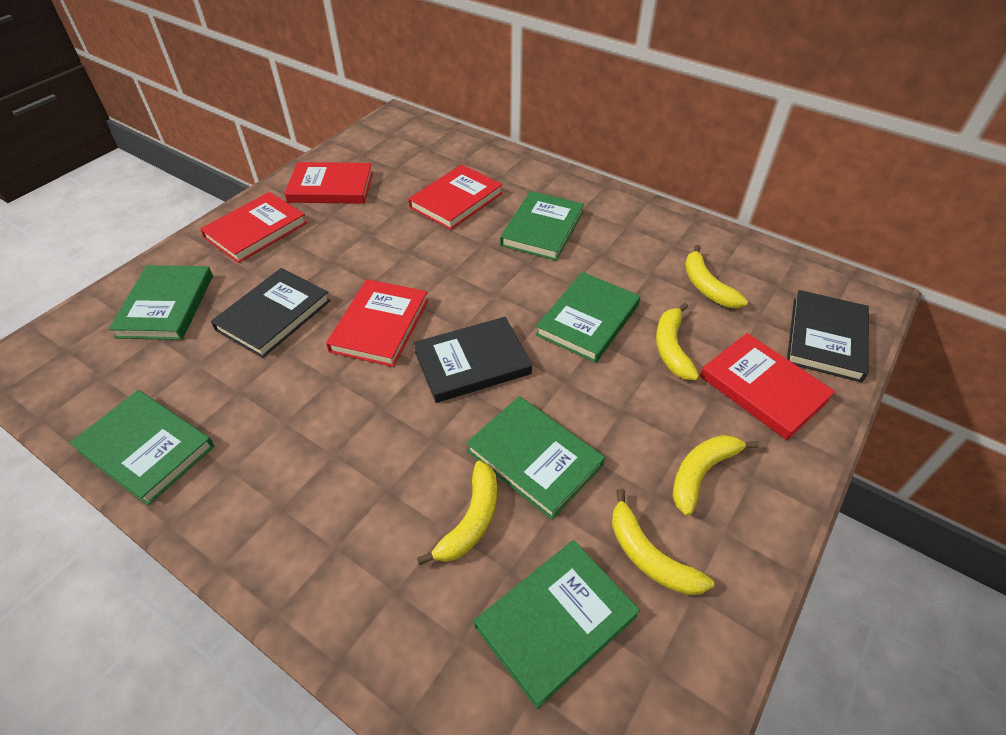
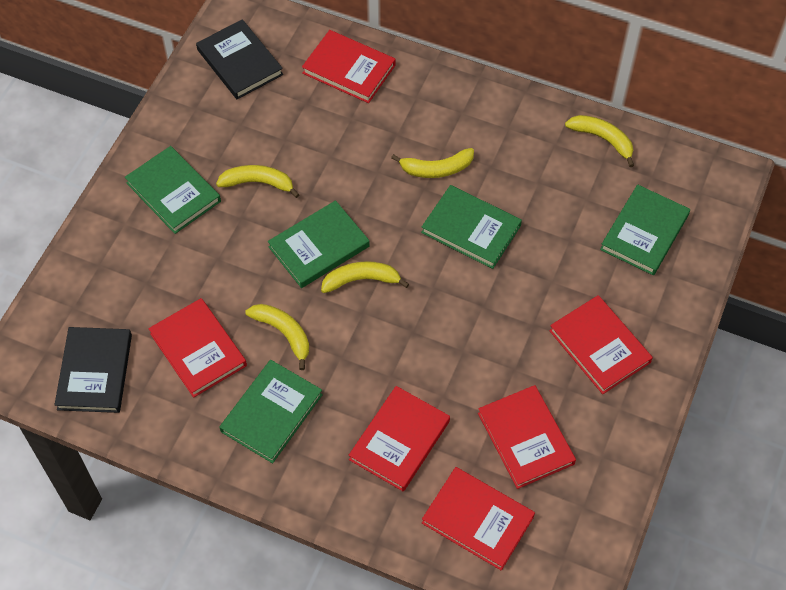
black book: 3 -> 2
green book: 6 -> 5
red book: 5 -> 6

